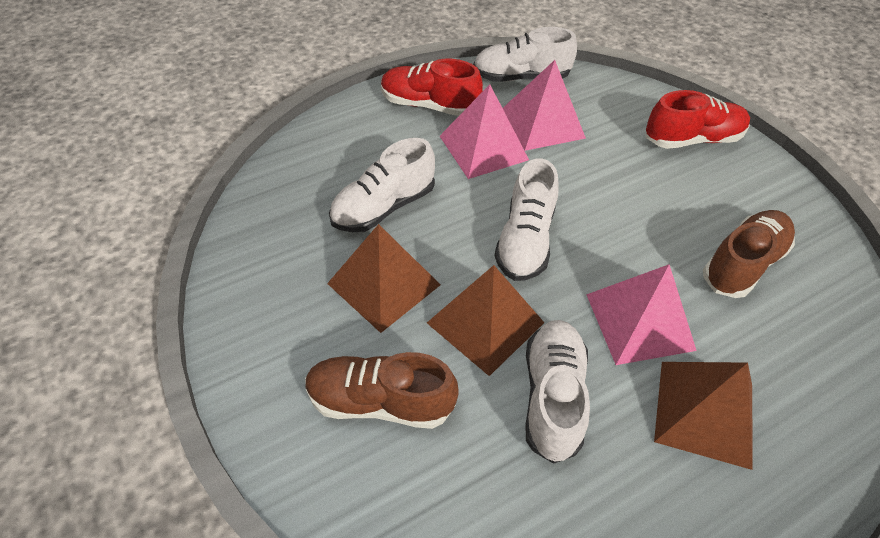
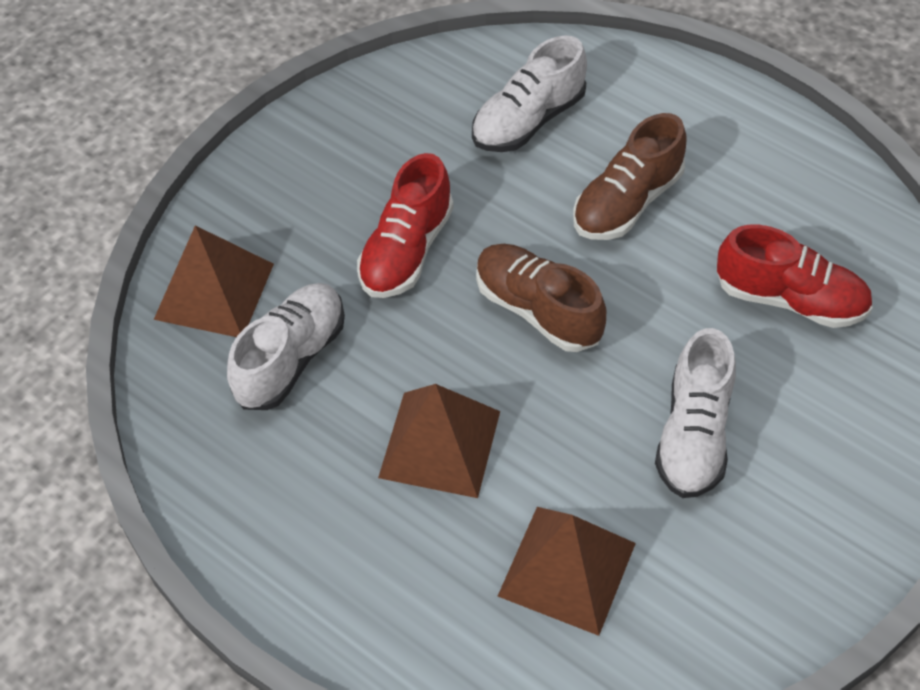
pink pyramid: 3 -> 0
white shoe: 4 -> 3

